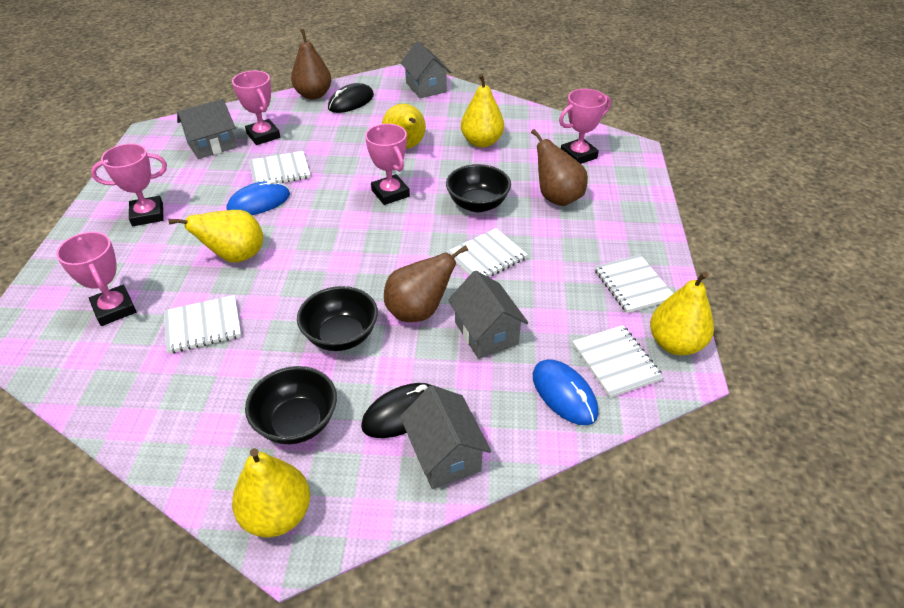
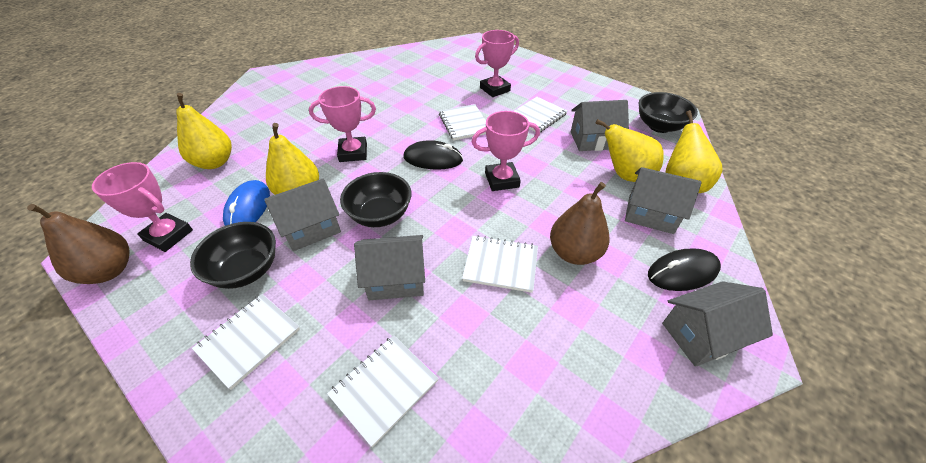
blue mouse: 2 -> 1
brown pear: 3 -> 2
grey house: 4 -> 5
pink trophy: 5 -> 4
yellow pear: 5 -> 4

